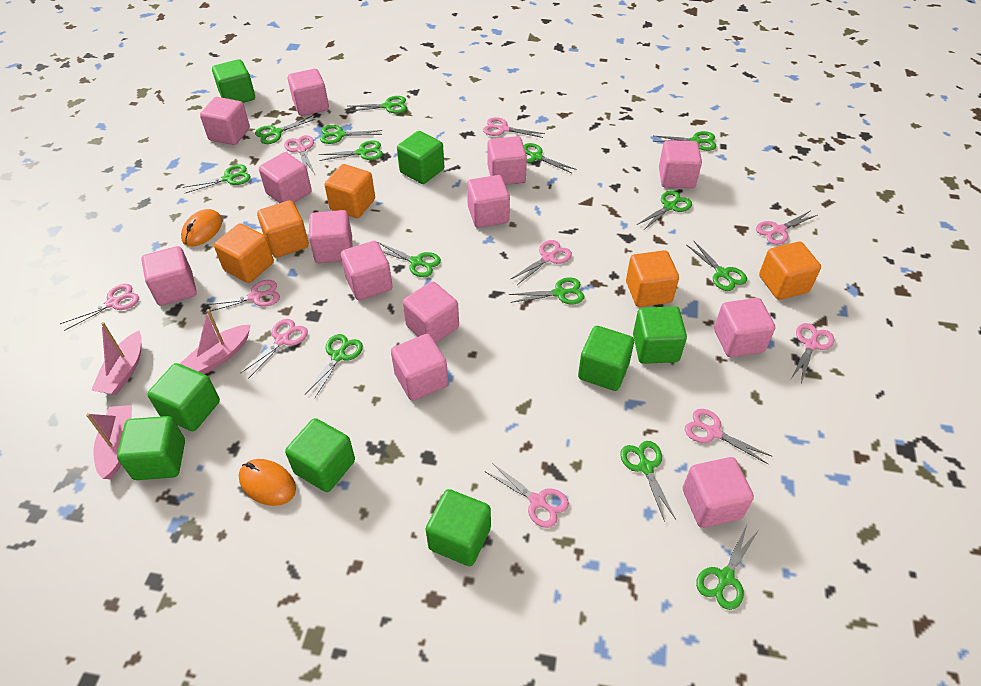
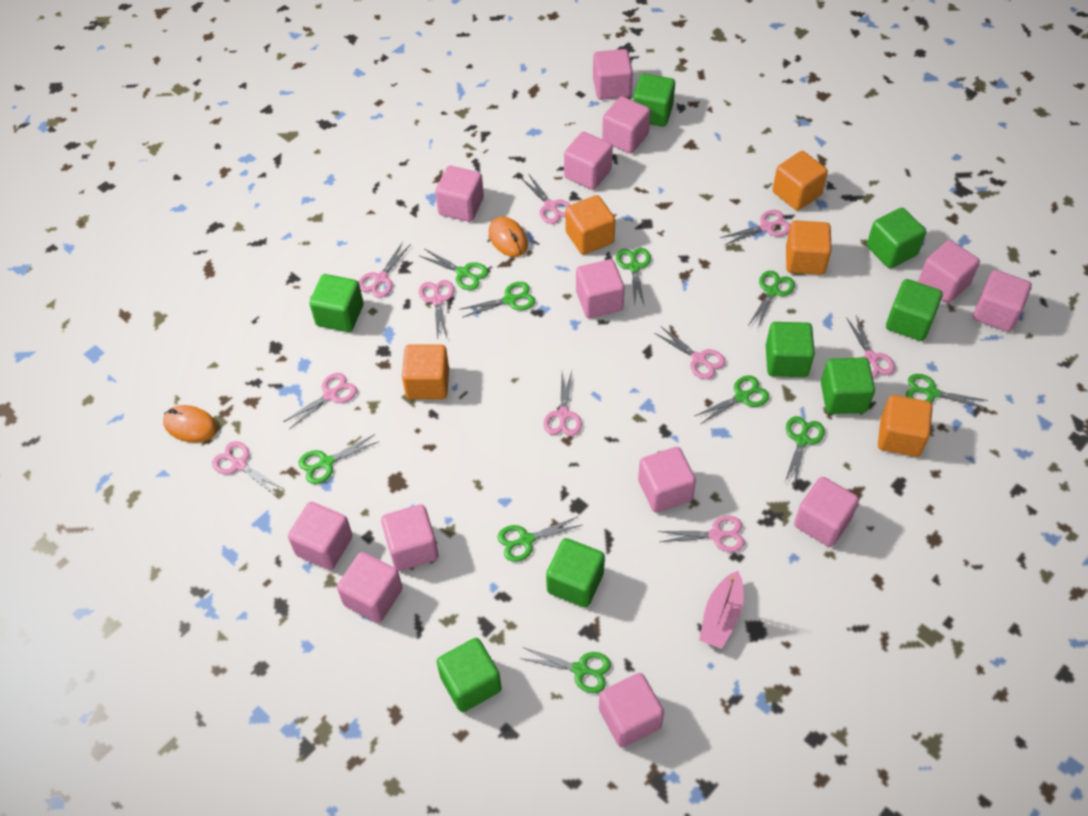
green scissors: 14 -> 10
pink boat: 3 -> 1

